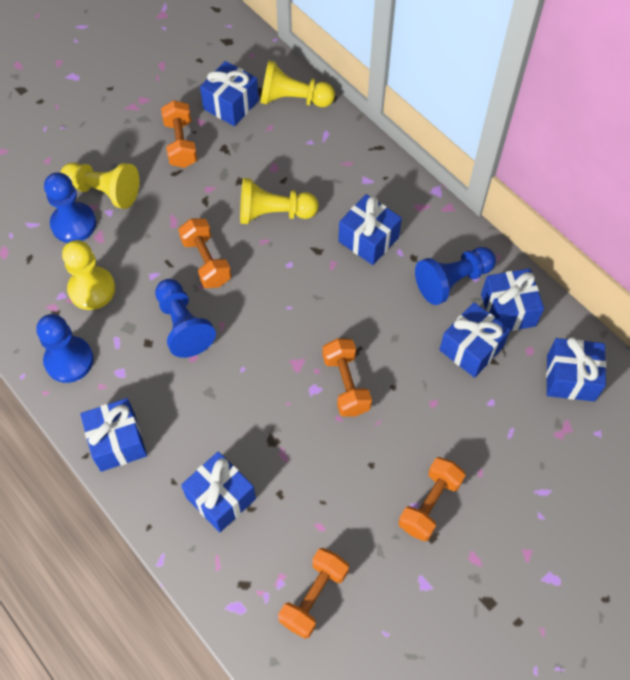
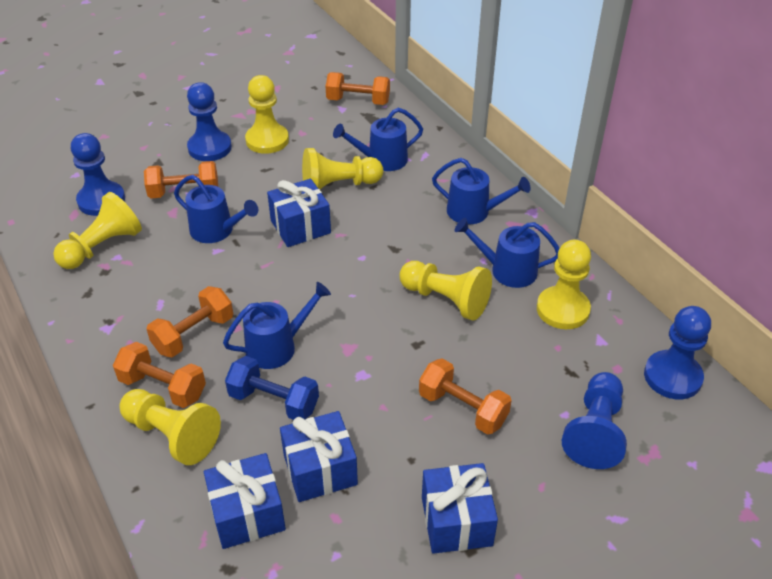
blue dumbbell: 0 -> 1
blue gift: 7 -> 4
blue watering can: 0 -> 5
yellow pawn: 4 -> 6

